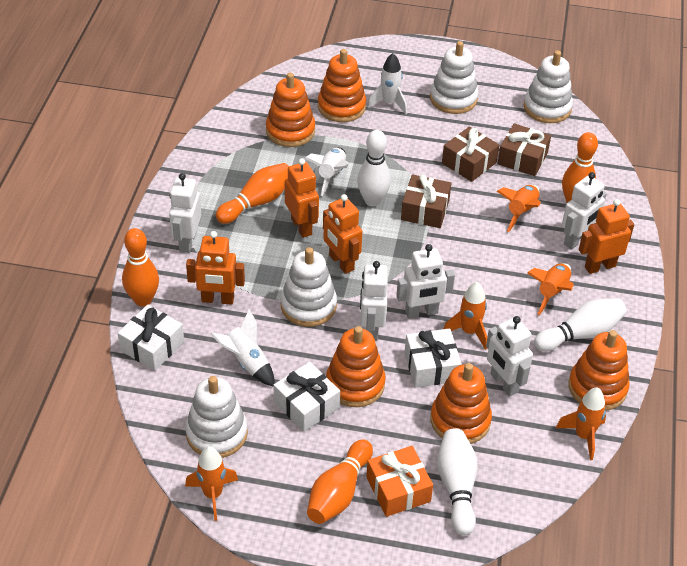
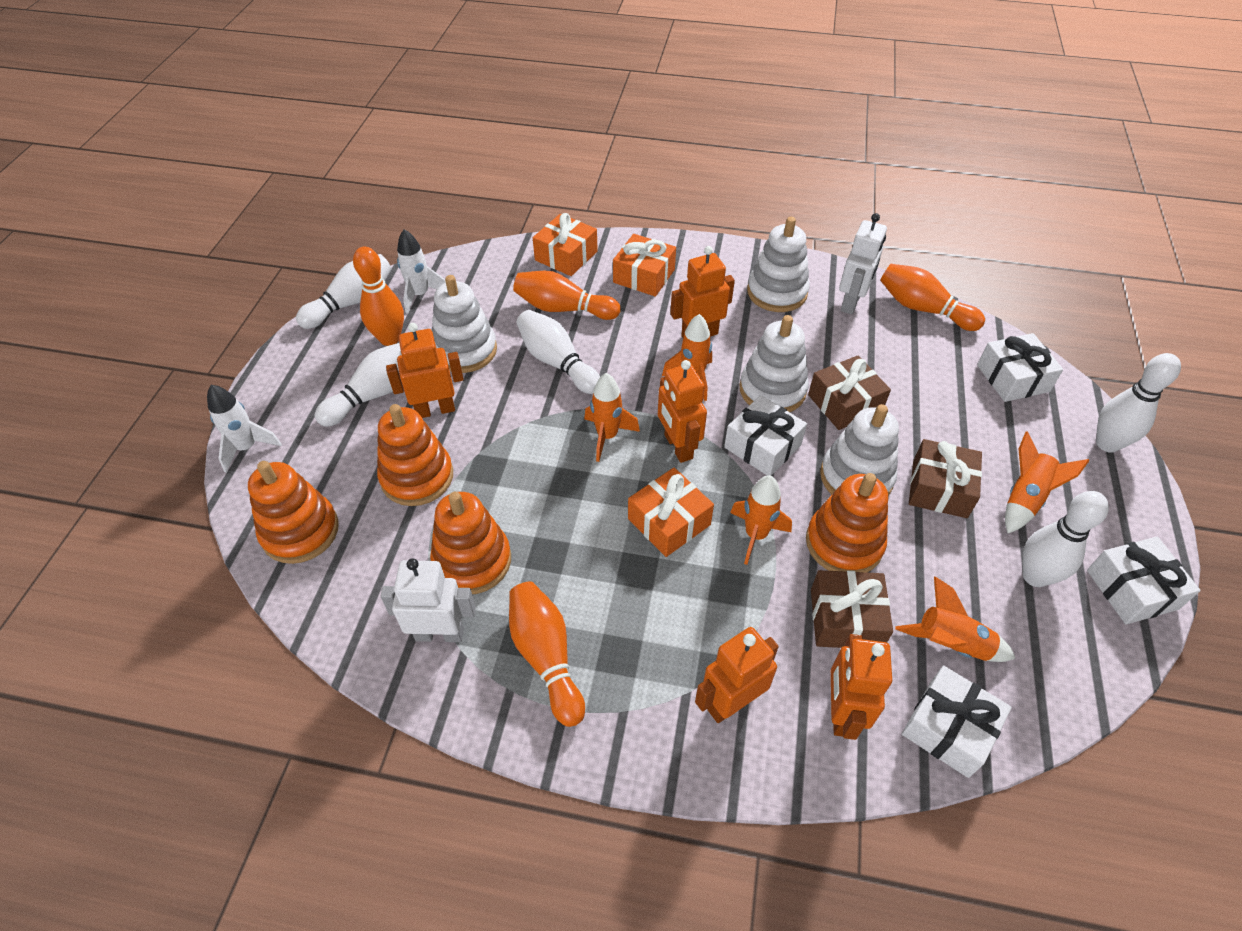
orange gift: 1 -> 3
orange robot: 4 -> 5
orange stacking toy: 5 -> 4
white bowling pin: 3 -> 5
white gift: 3 -> 4
white robot: 5 -> 2
white rocket: 3 -> 2

